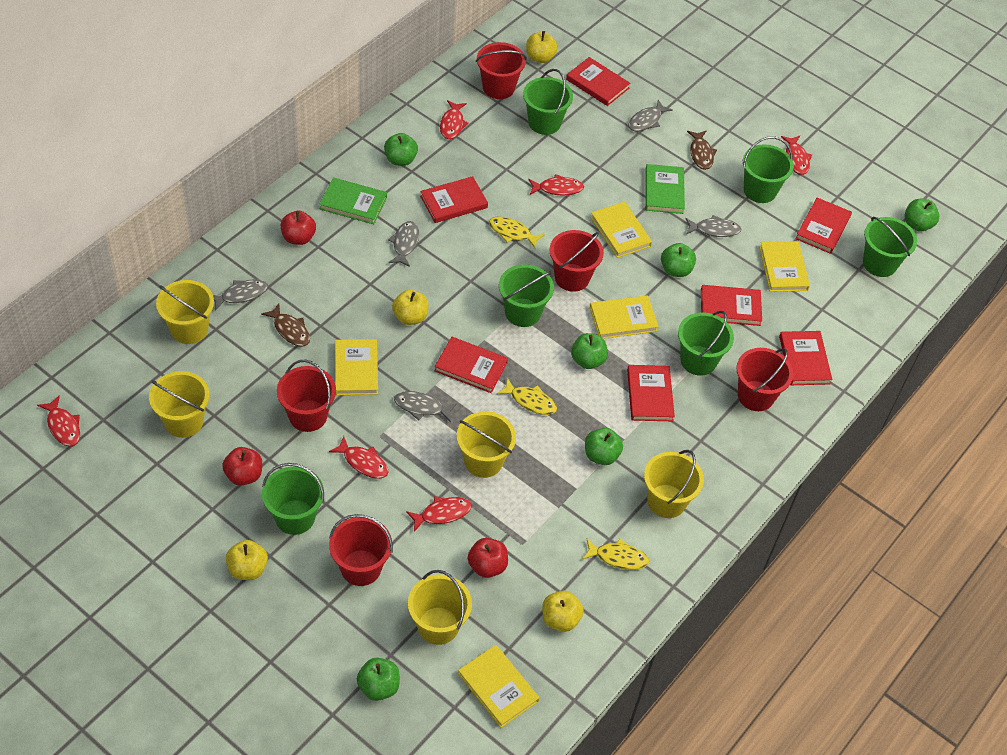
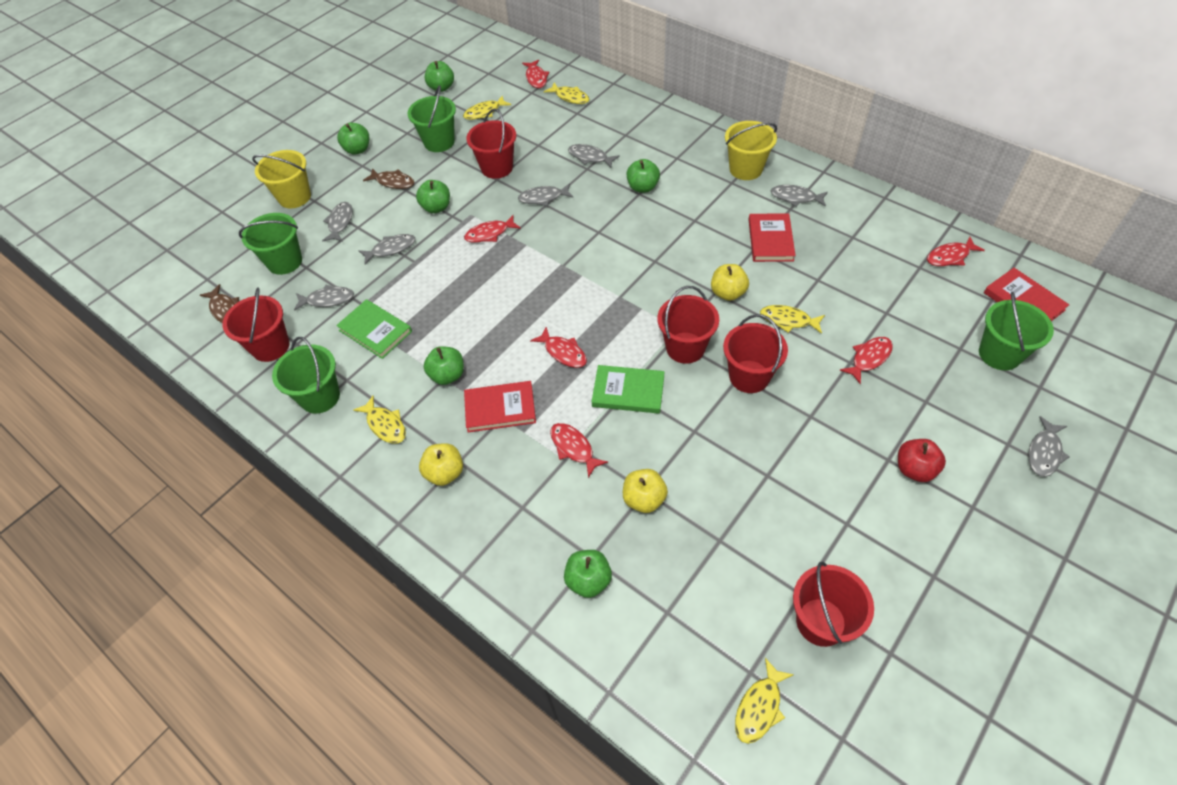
green bucket: 6 -> 4
grey fish: 5 -> 7
red apple: 3 -> 1
red book: 7 -> 3
yellow apple: 4 -> 3
yellow book: 5 -> 0
yellow bucket: 5 -> 2
yellow fish: 3 -> 5

